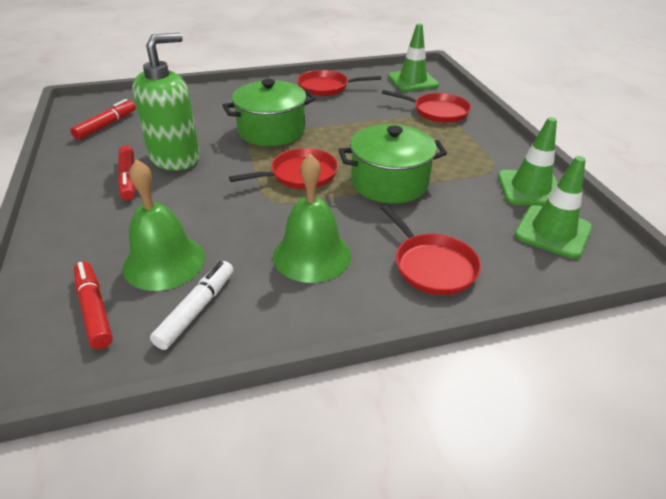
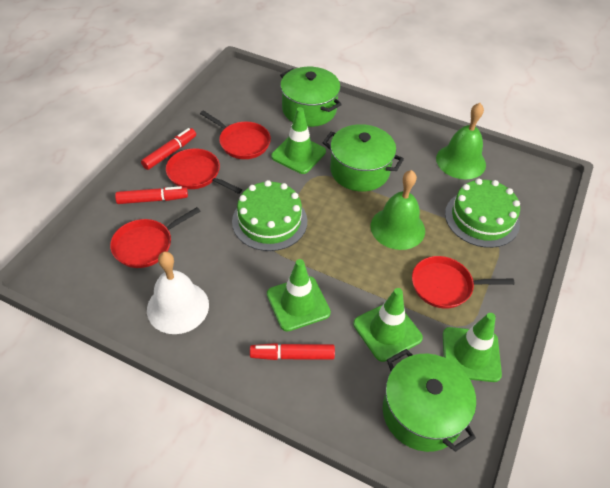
green cake: 0 -> 2
green pot: 2 -> 3
green soap dispenser: 1 -> 0
green traffic cone: 3 -> 4
white bell: 0 -> 1
white marker: 1 -> 0

